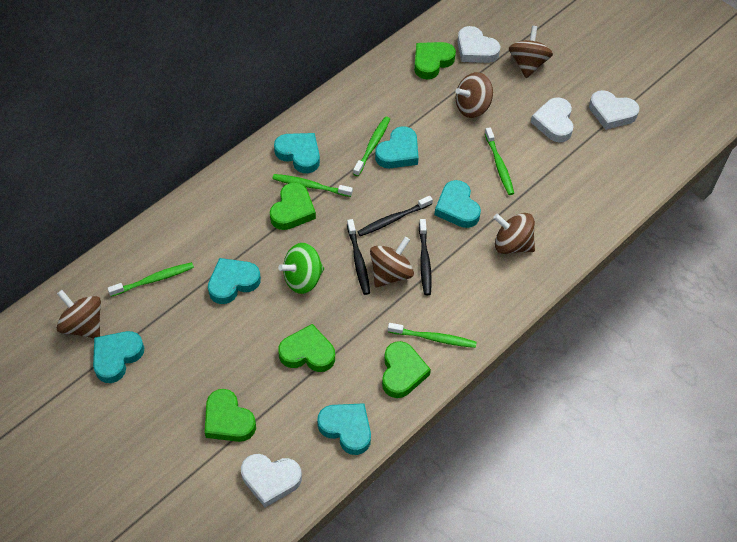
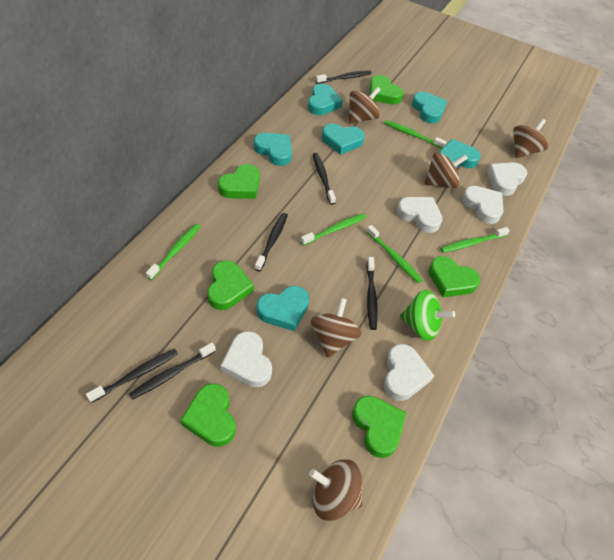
black toothbrush: 3 -> 6
green heart: 5 -> 6
white heart: 4 -> 5

